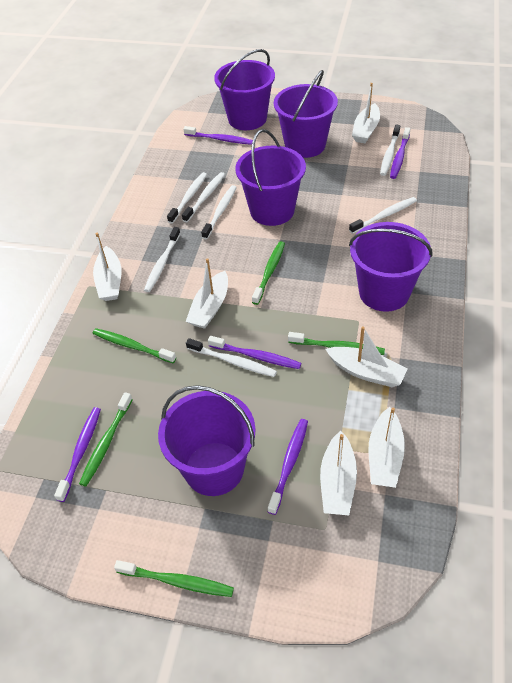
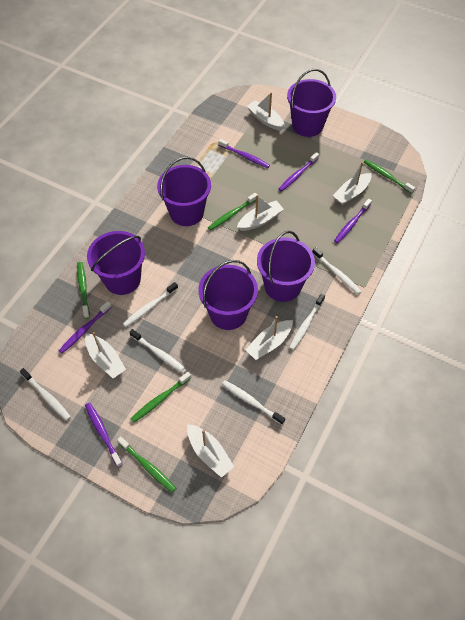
white toothbrush: 7 -> 6

